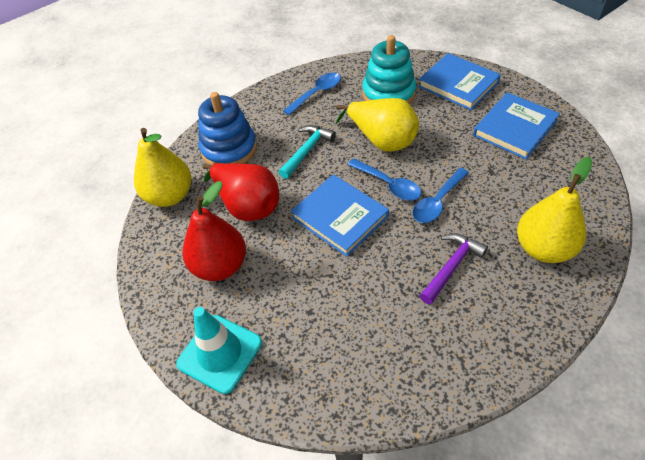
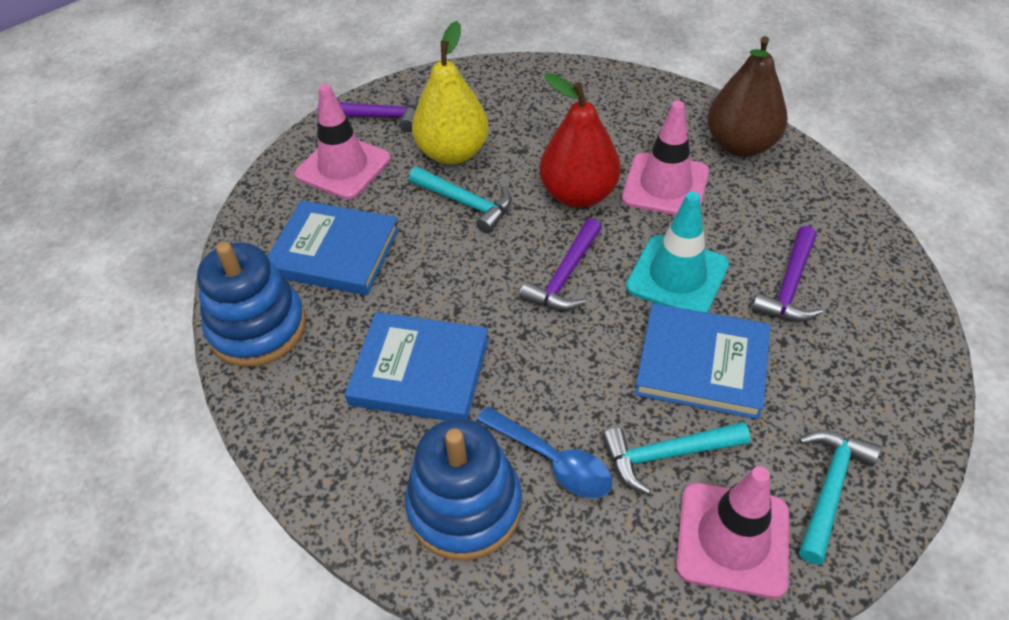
blue spoon: 3 -> 1
blue stacking toy: 1 -> 2
brown pear: 0 -> 1
pink traffic cone: 0 -> 3
purple hammer: 1 -> 3
red pear: 2 -> 1
turquoise hammer: 1 -> 3
turquoise stacking toy: 1 -> 0
yellow pear: 3 -> 1

